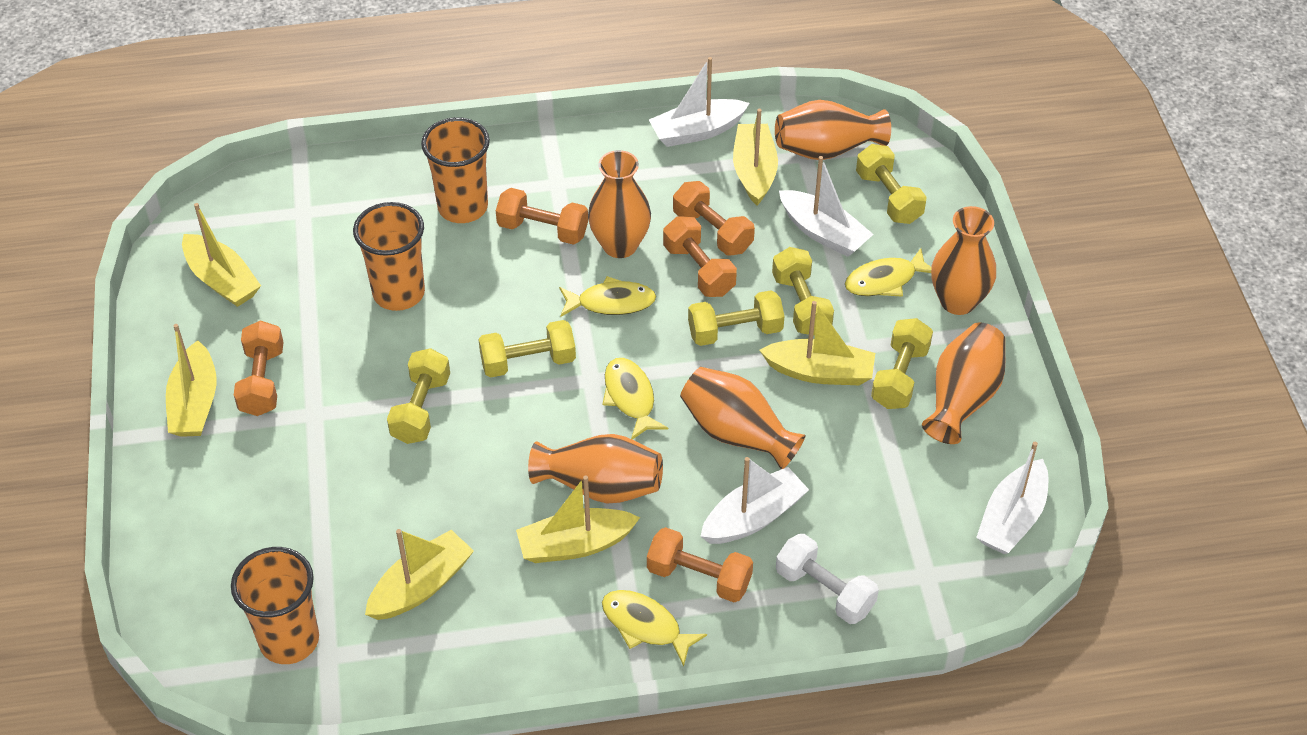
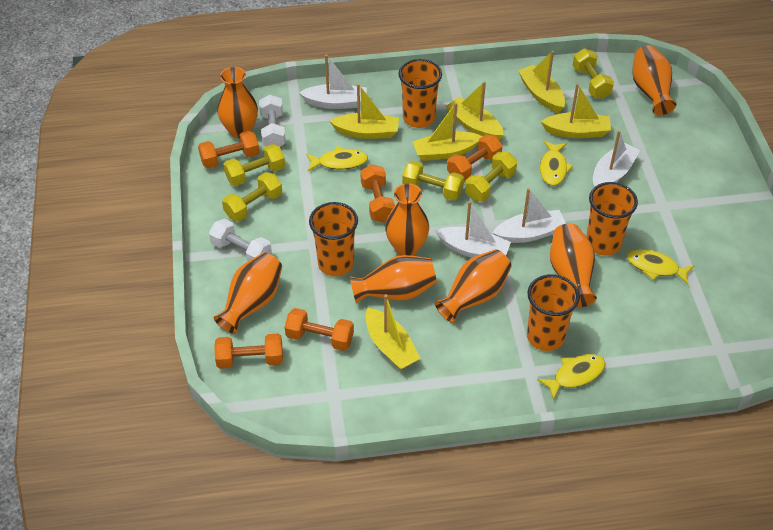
orange cup: 3 -> 4
orange vase: 6 -> 7
white dumbbell: 1 -> 2
yellow dumbbell: 6 -> 5

